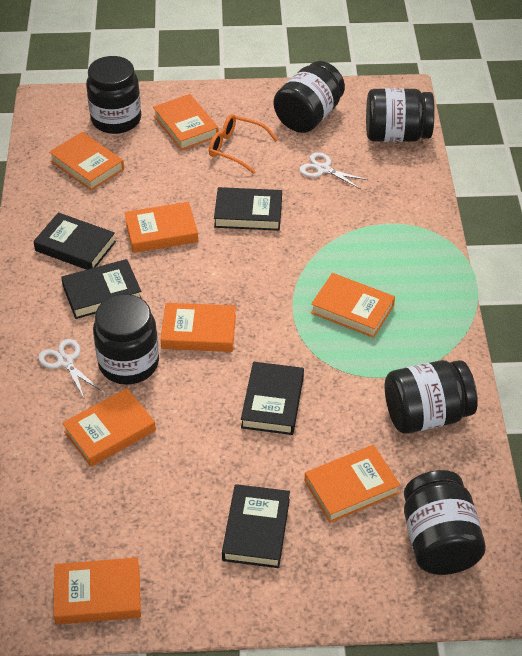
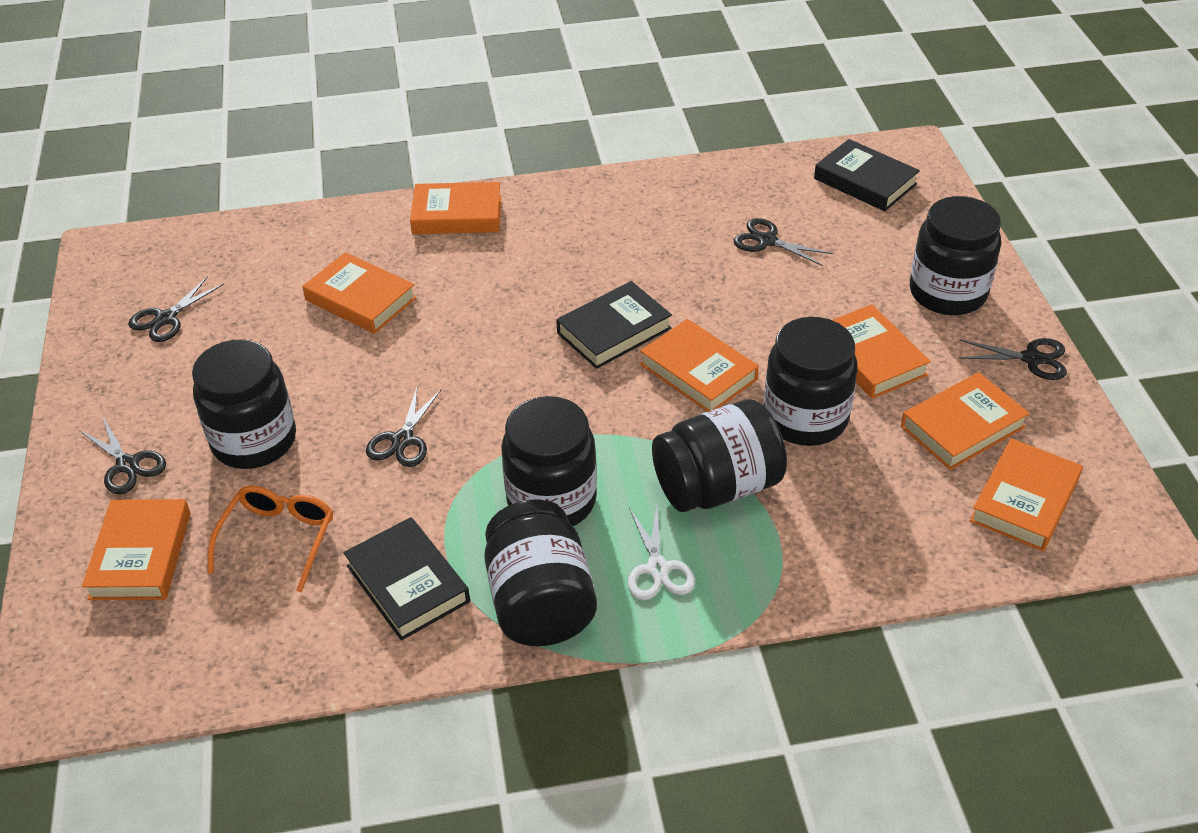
black book: 5 -> 3
black scissors: 0 -> 5
orange book: 8 -> 7
white scissors: 2 -> 1

